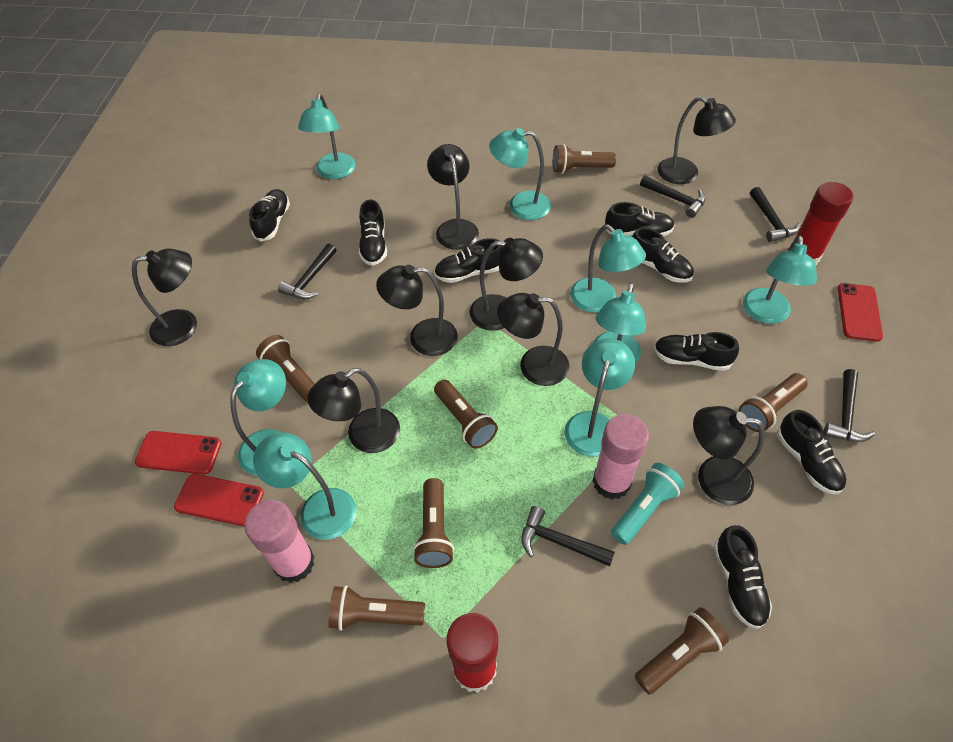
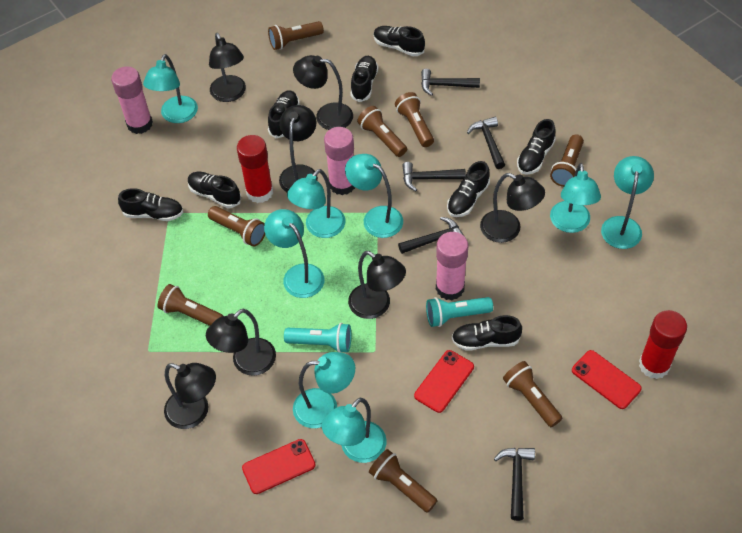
black lamp: 8 -> 7
brown flashlight: 7 -> 8
pink glue stick: 2 -> 3
turquoise flashlight: 1 -> 2

